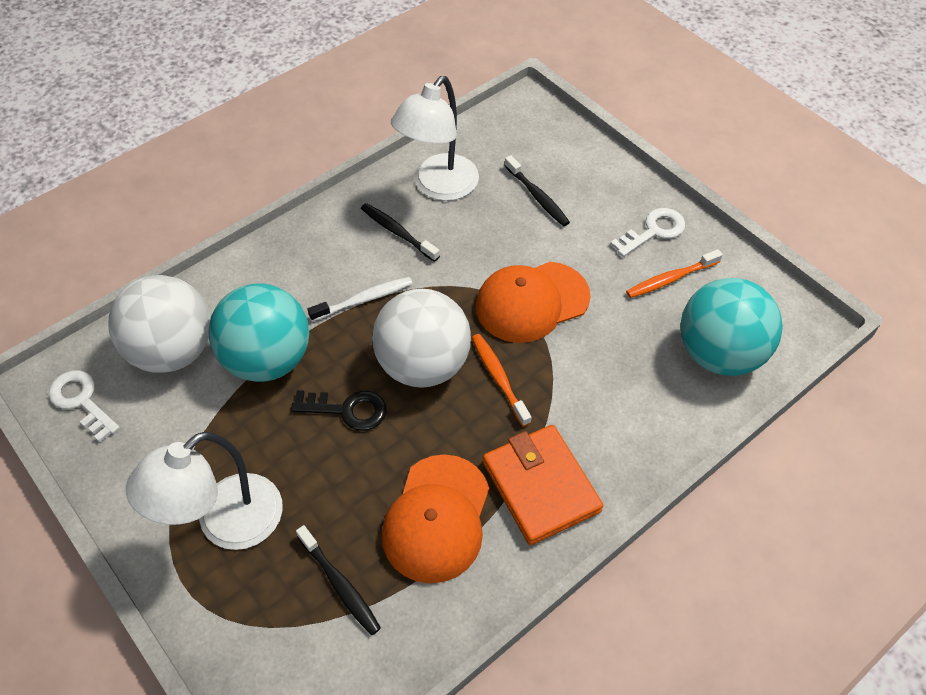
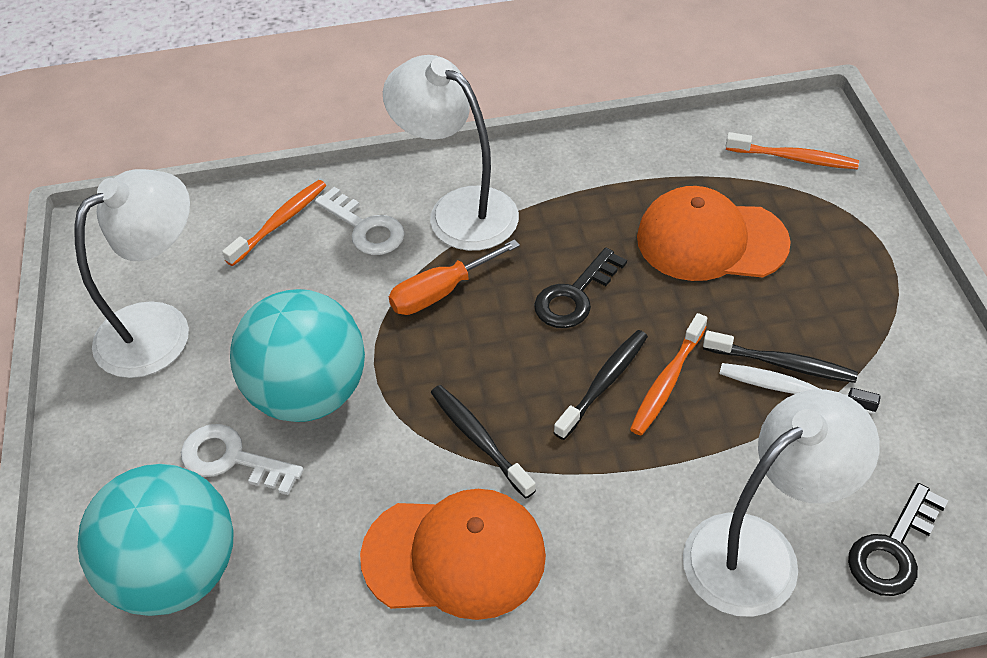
black key: 1 -> 2
orange screwdriver: 0 -> 1
orange toothbrush: 2 -> 3
orange wallet: 1 -> 0
white ball: 2 -> 0
white lamp: 2 -> 3

